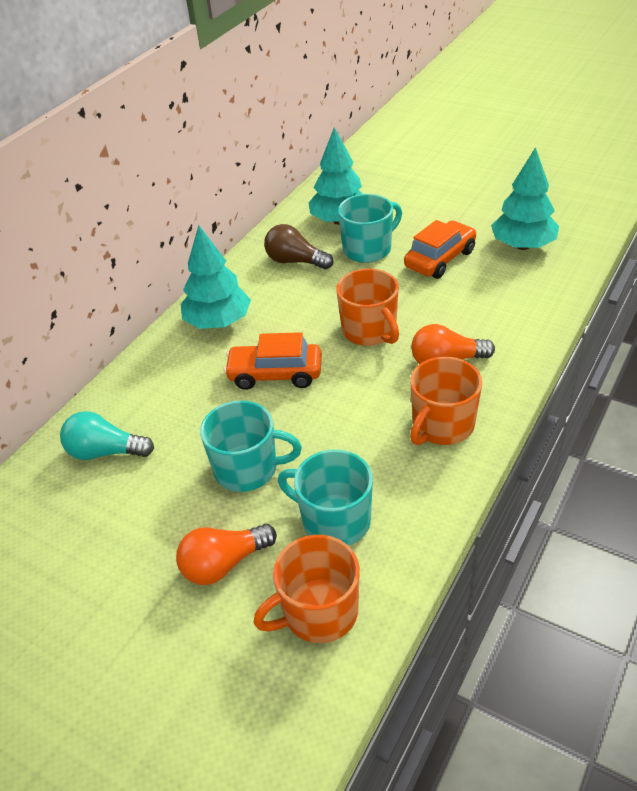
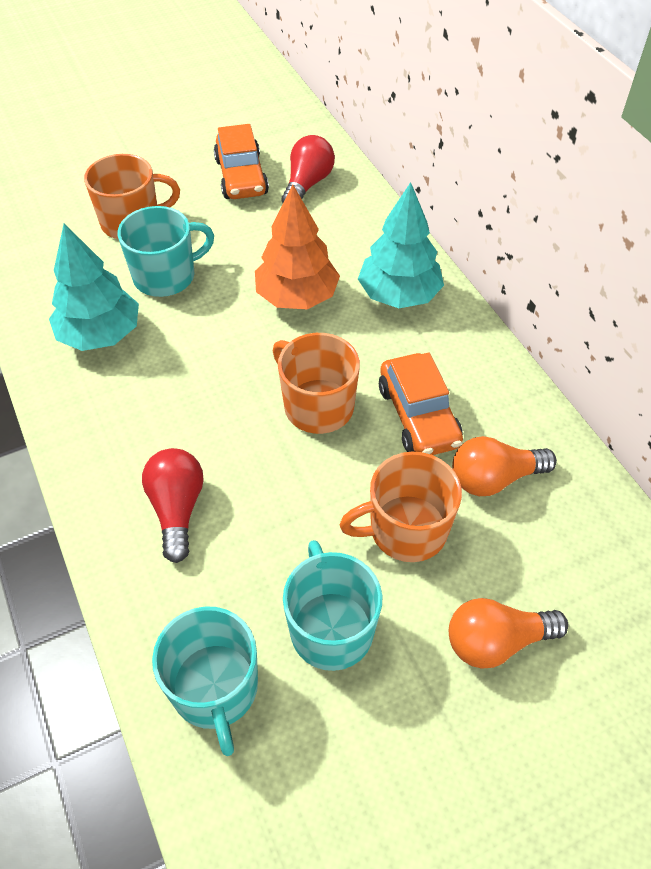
brown light bulb: 1 -> 0
orange tree: 0 -> 1
red light bulb: 0 -> 2
turquoise light bulb: 1 -> 0
turquoise tree: 3 -> 2

